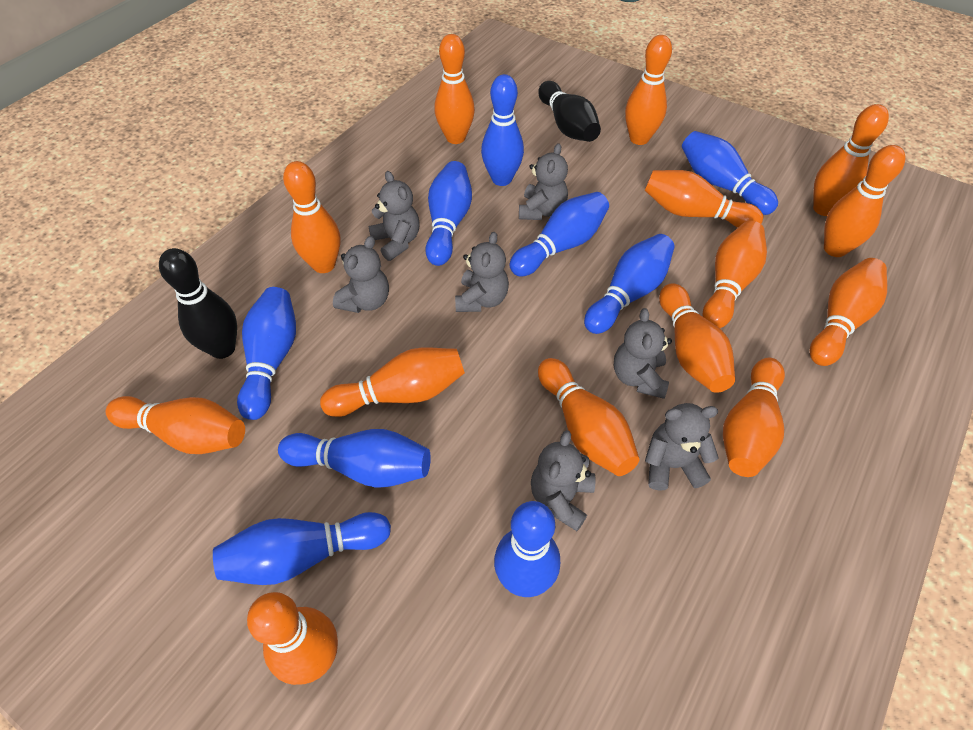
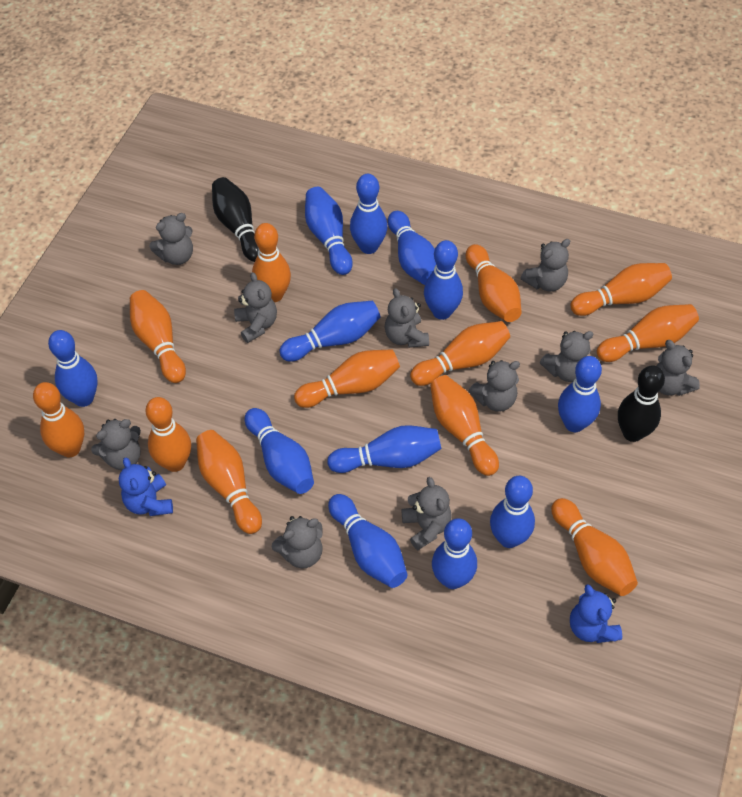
blue bowling pin: 9 -> 12
blue teddy bear: 0 -> 2
grey teddy bear: 7 -> 10
orange bowling pin: 14 -> 12

